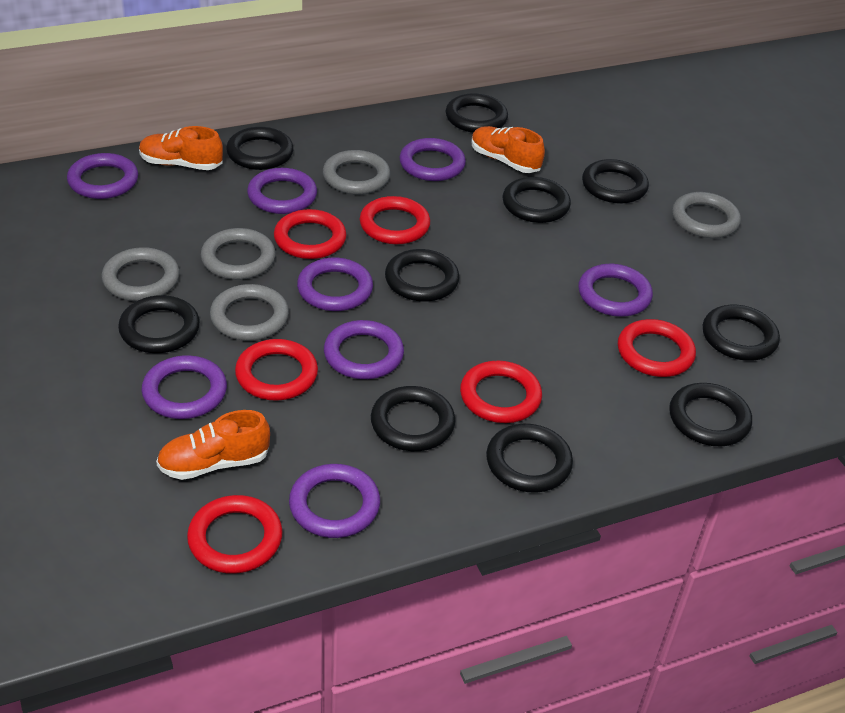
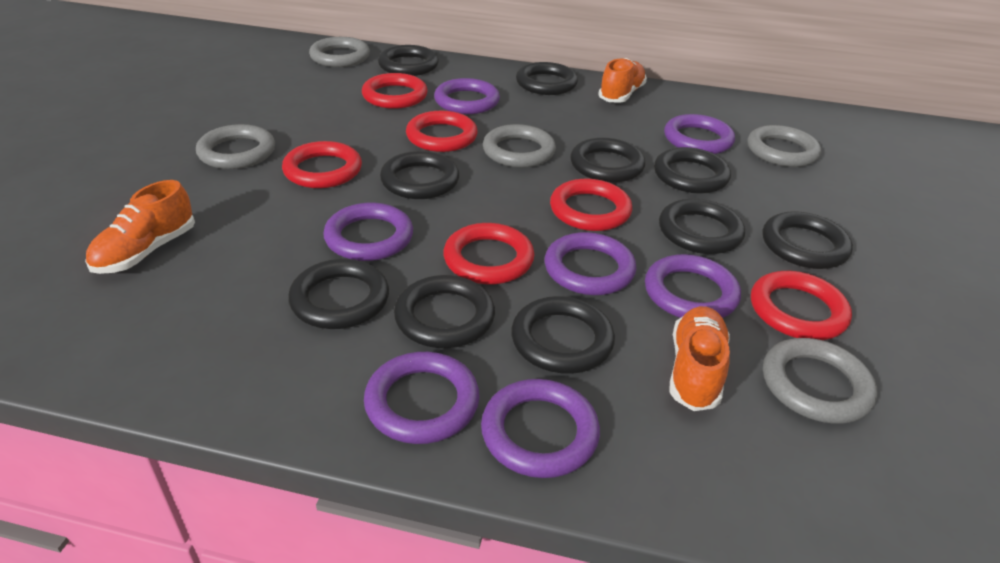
purple ring: 8 -> 7

